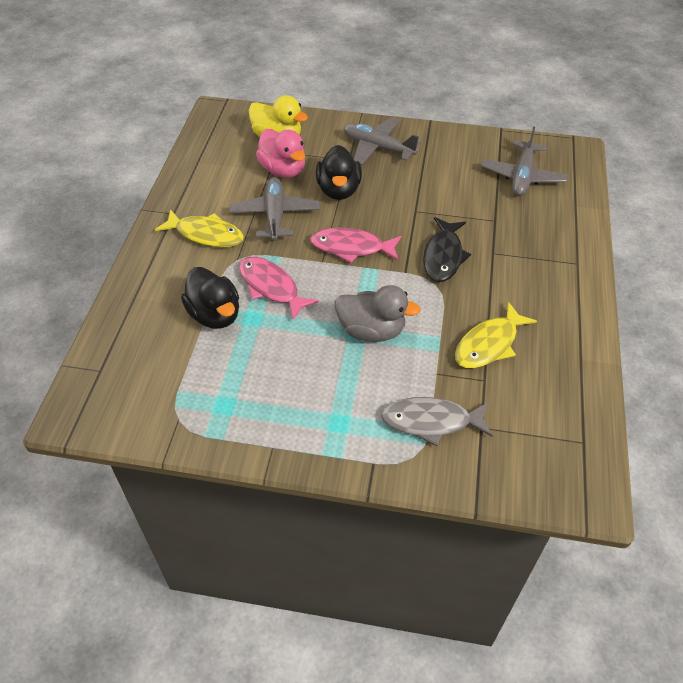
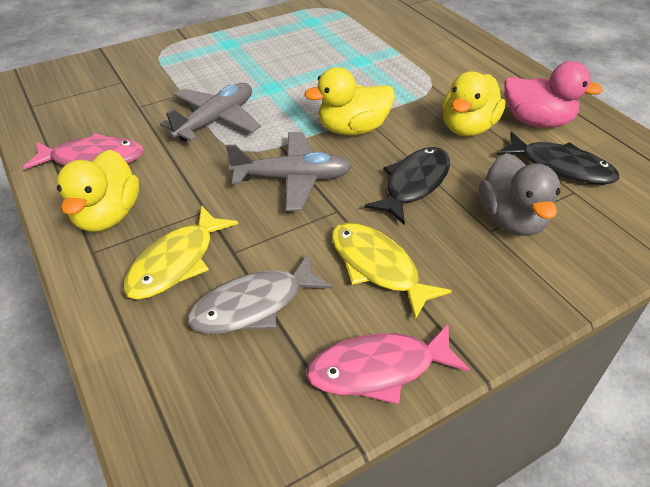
black duck: 2 -> 0
black fish: 1 -> 2
grey plane: 3 -> 2
yellow duck: 1 -> 3

